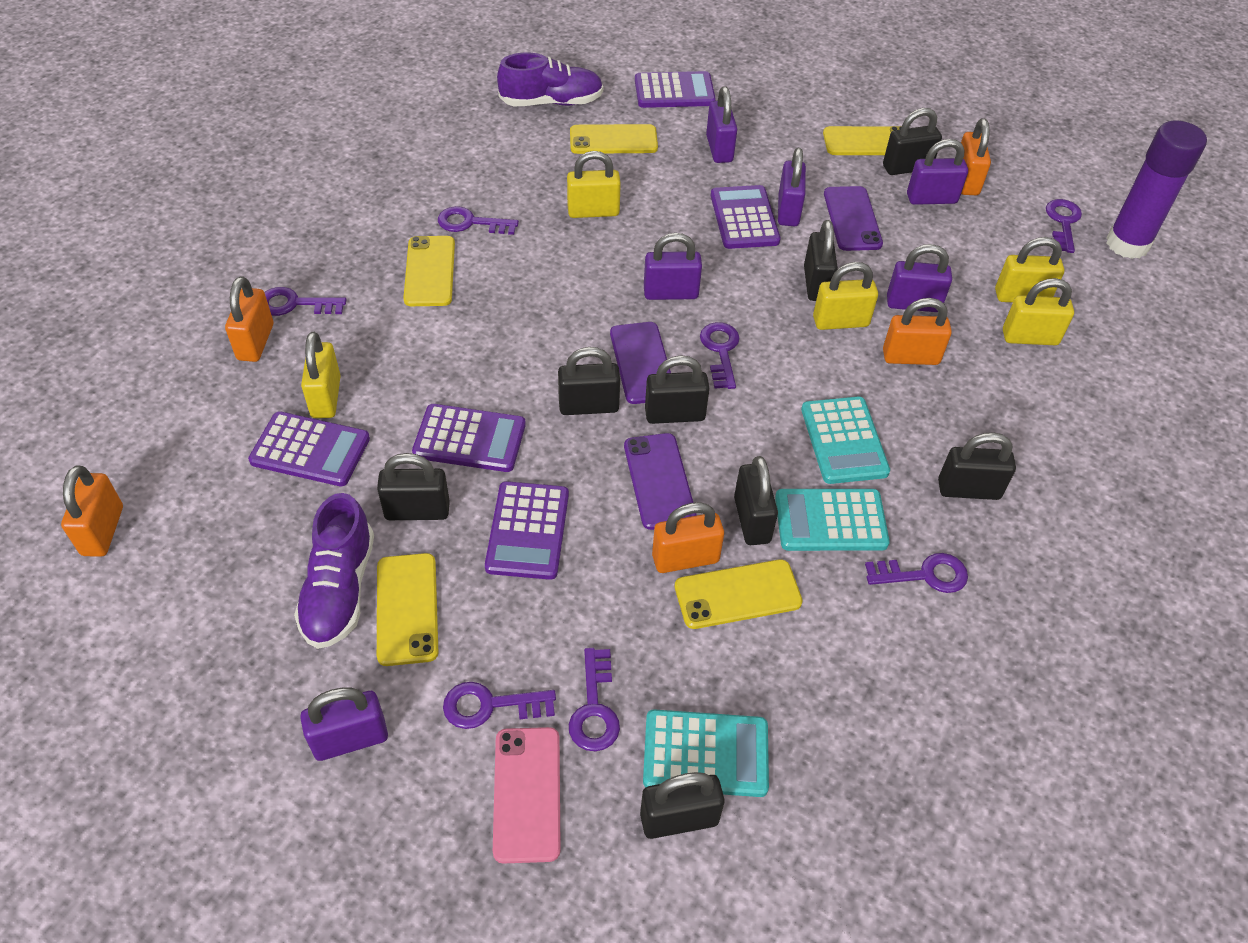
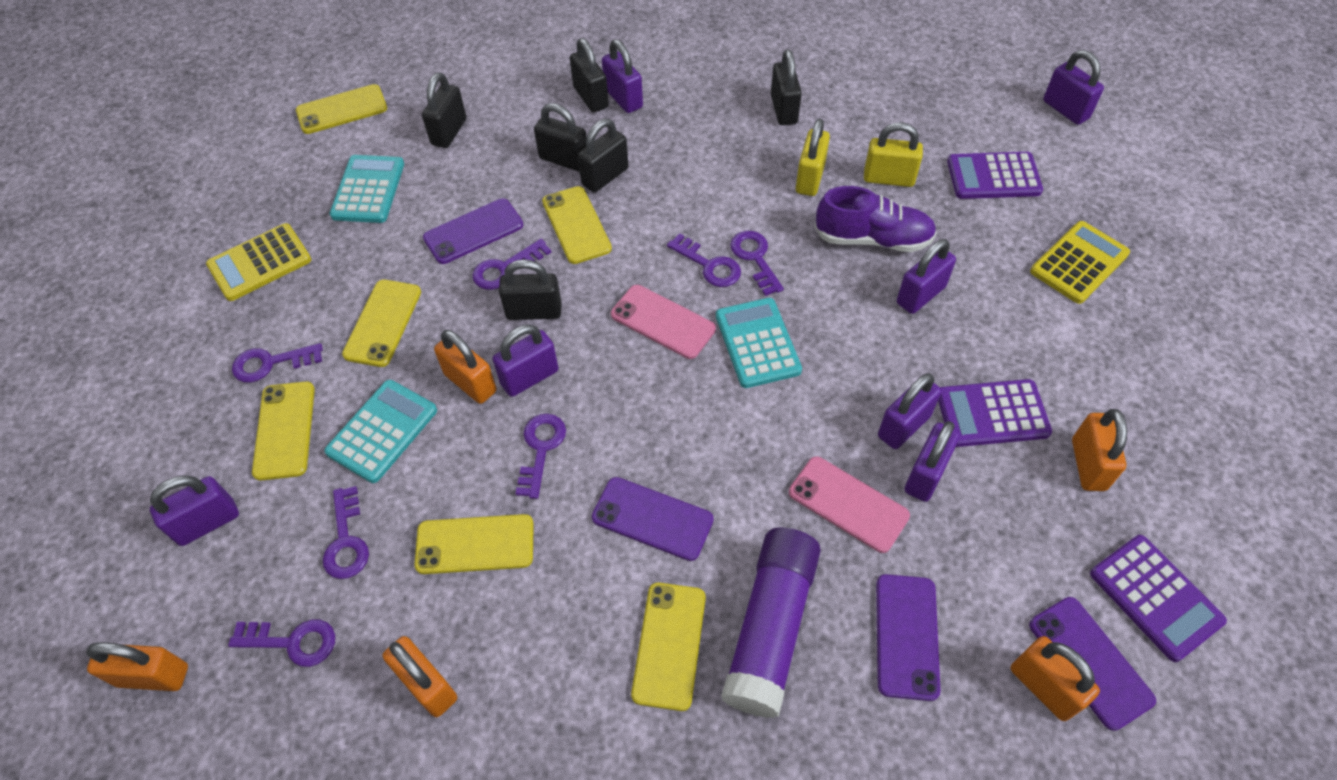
black padlock: 8 -> 6
pink phone: 1 -> 2
purple calculator: 5 -> 3
purple padlock: 6 -> 7
purple phone: 3 -> 4
purple shoe: 2 -> 1
yellow calculator: 0 -> 2
yellow padlock: 5 -> 2
yellow phone: 5 -> 6

